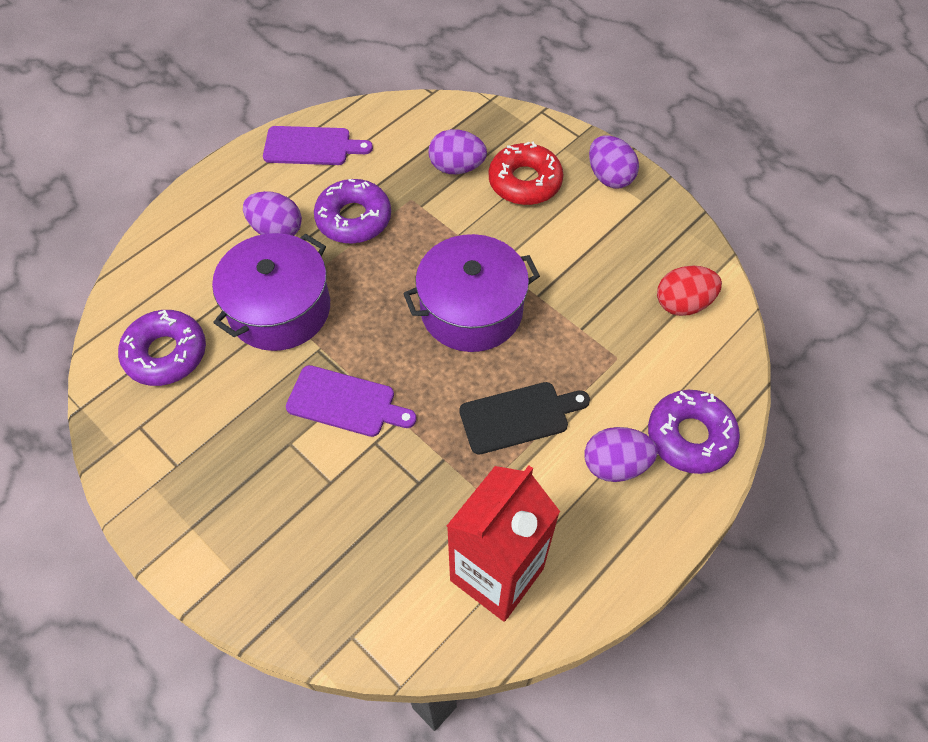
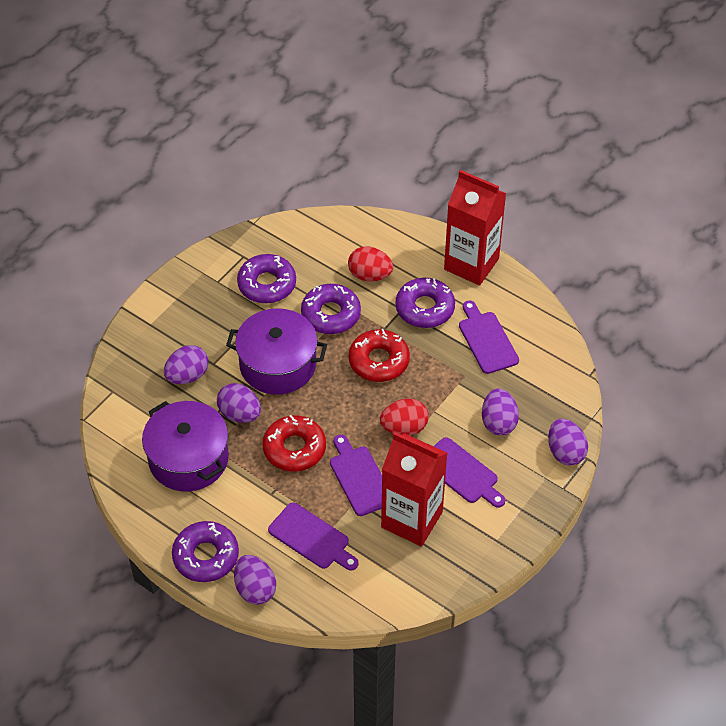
black cutting board: 1 -> 0
purple cutting board: 2 -> 4
purple donut: 3 -> 4
purple egg: 4 -> 5
red carton: 1 -> 2
red donut: 1 -> 2
red egg: 1 -> 2

